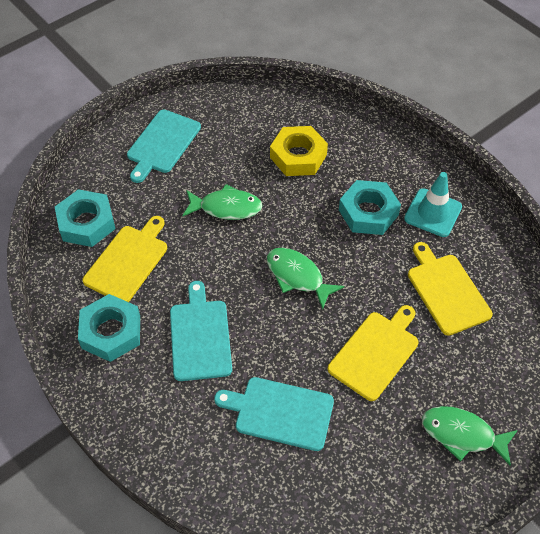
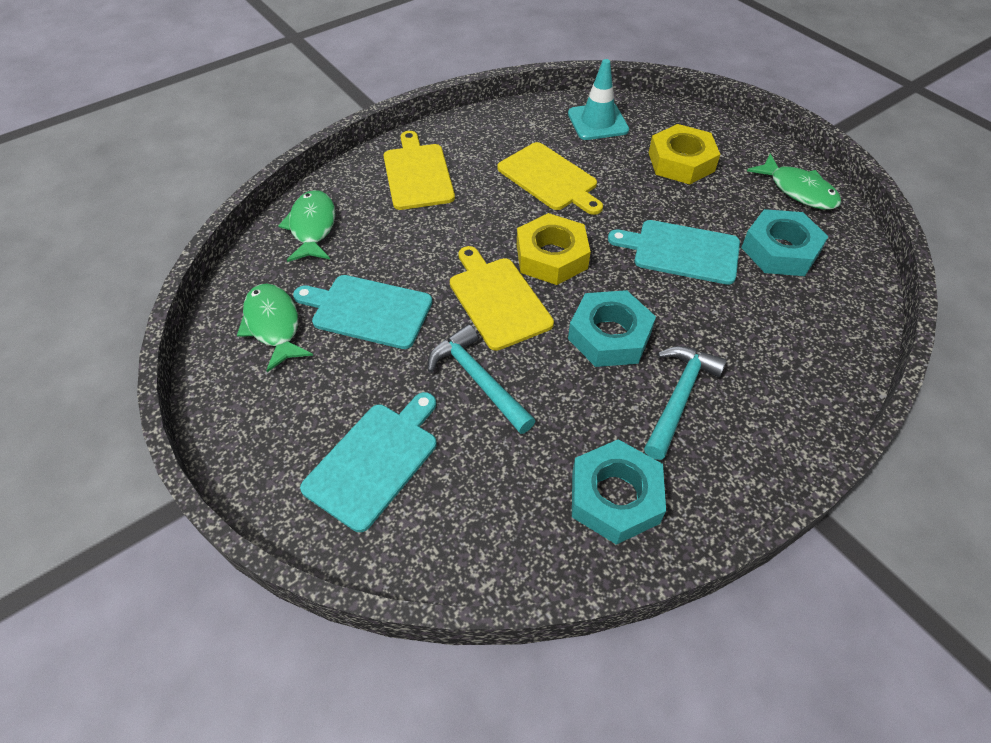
turquoise hammer: 0 -> 2
yellow nut: 1 -> 2

